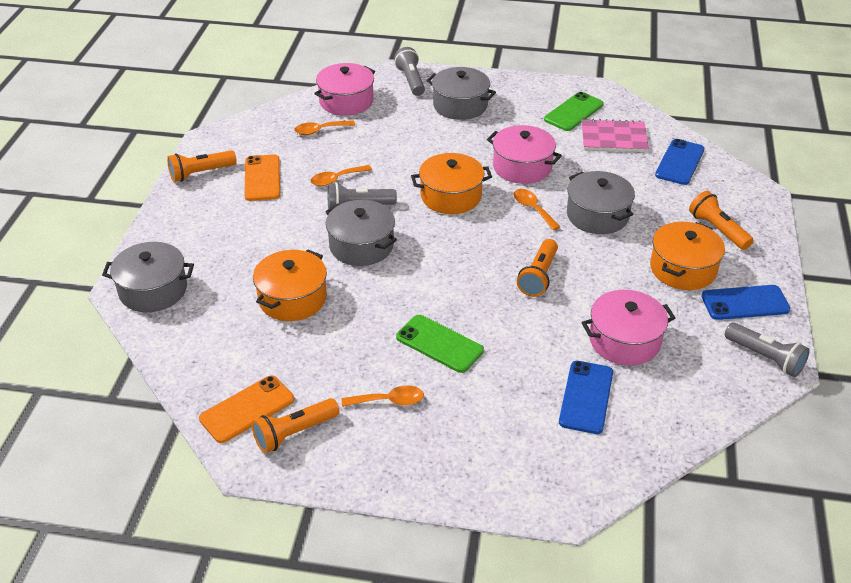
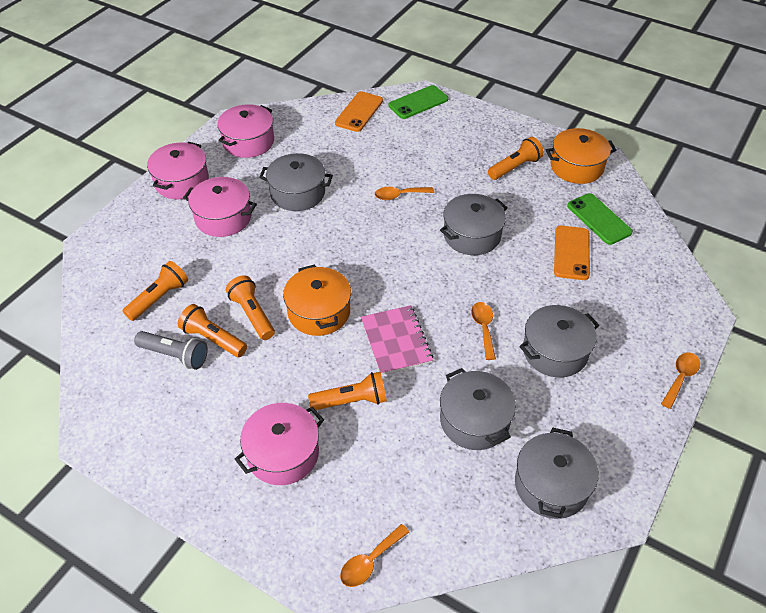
blue phone: 3 -> 0
grey flashlight: 3 -> 1
grey pot: 4 -> 5
orange flashlight: 4 -> 5
orange pot: 3 -> 2
pink pot: 3 -> 4

